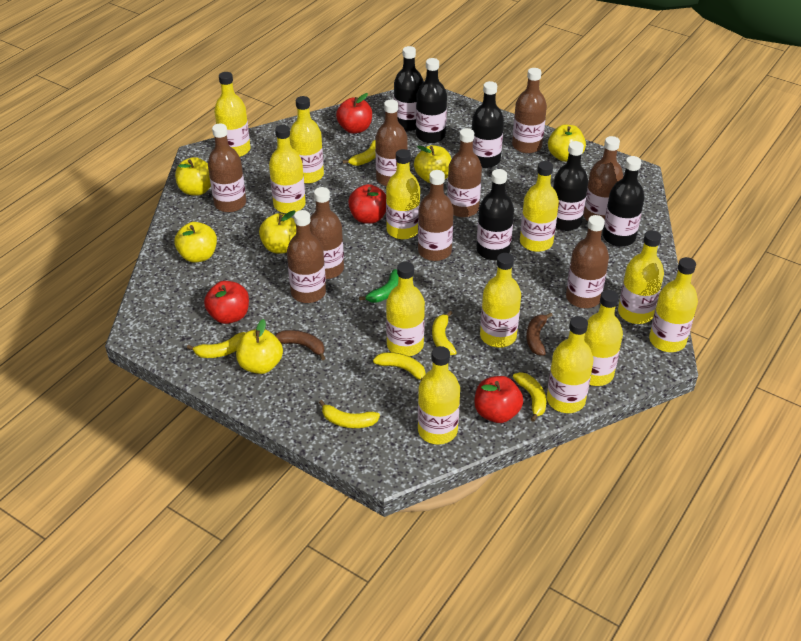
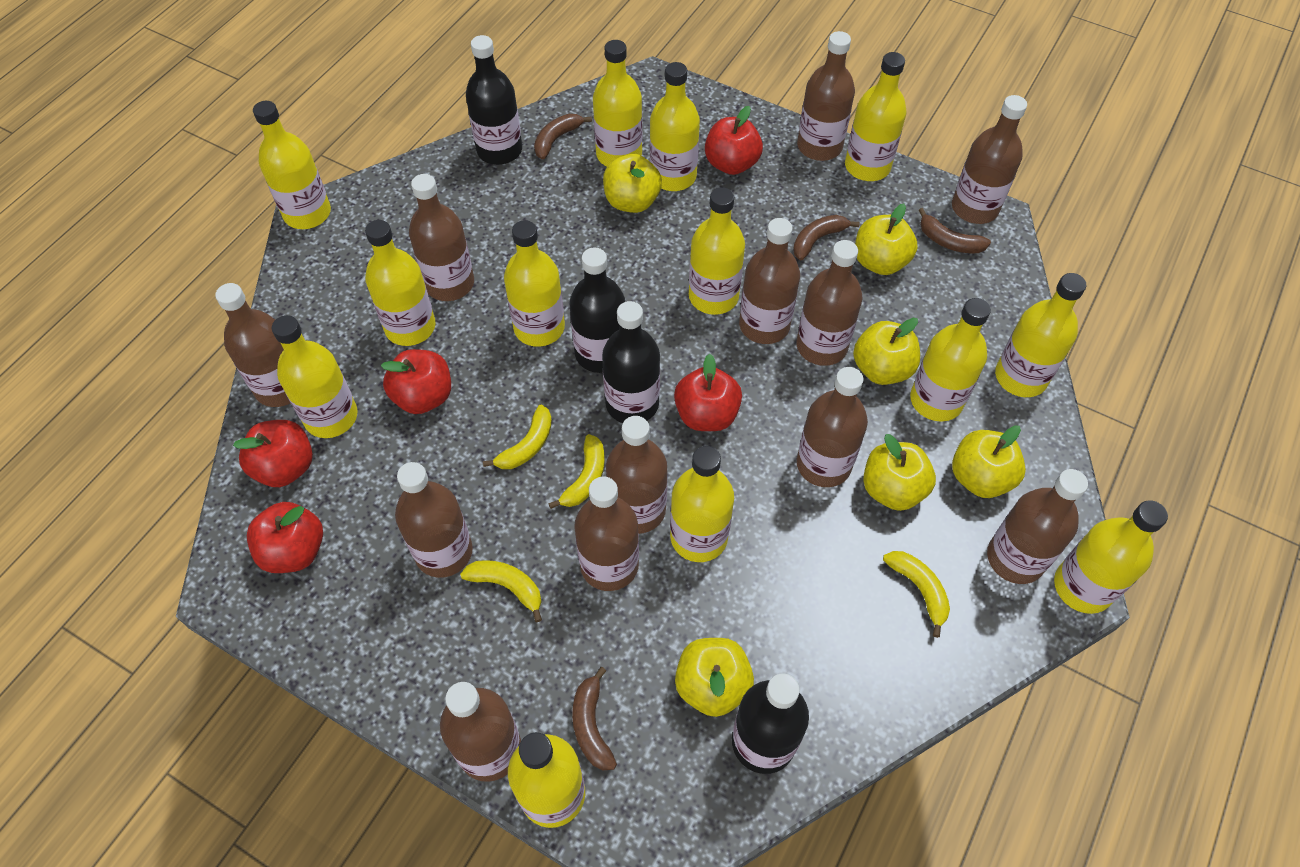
black bottle: 6 -> 4
brown banana: 2 -> 4
brown bottle: 9 -> 12
green banana: 1 -> 0
red apple: 4 -> 5
yellow banana: 6 -> 4
yellow bottle: 12 -> 13

